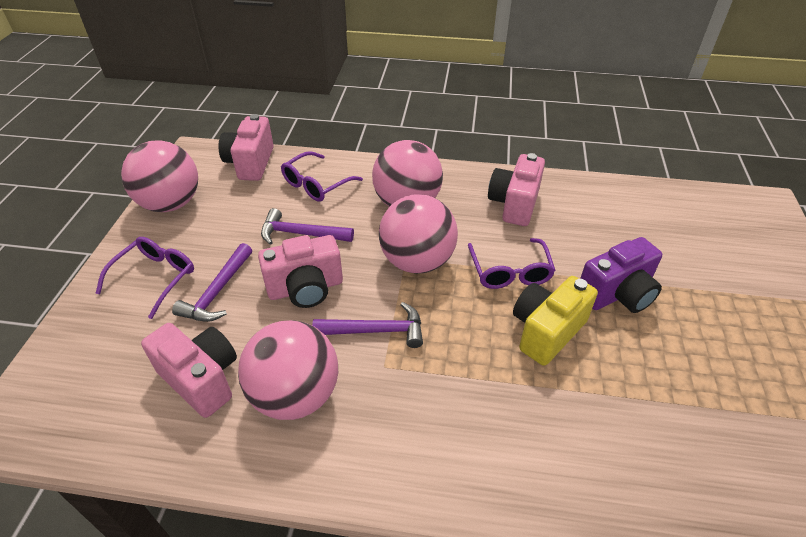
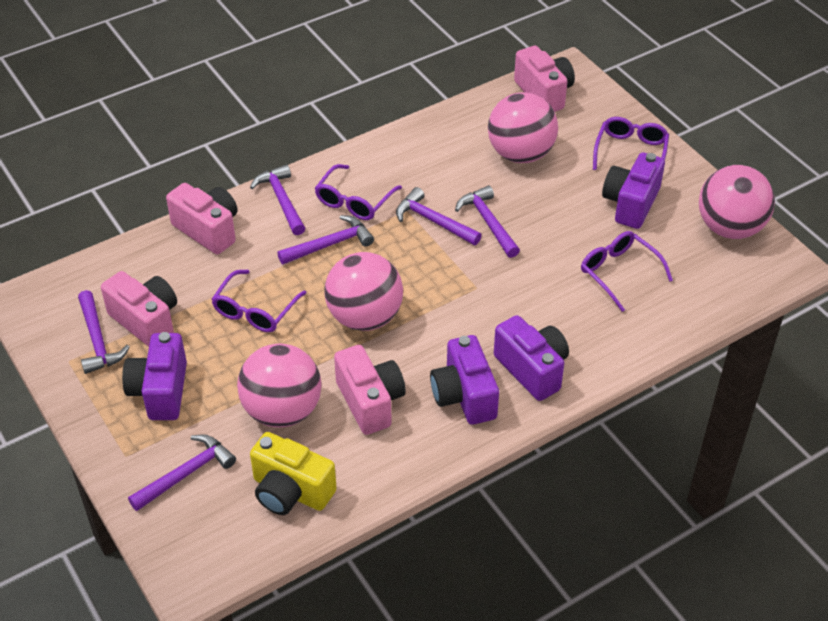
purple camera: 1 -> 4
purple glasses: 3 -> 4
purple hammer: 3 -> 6

